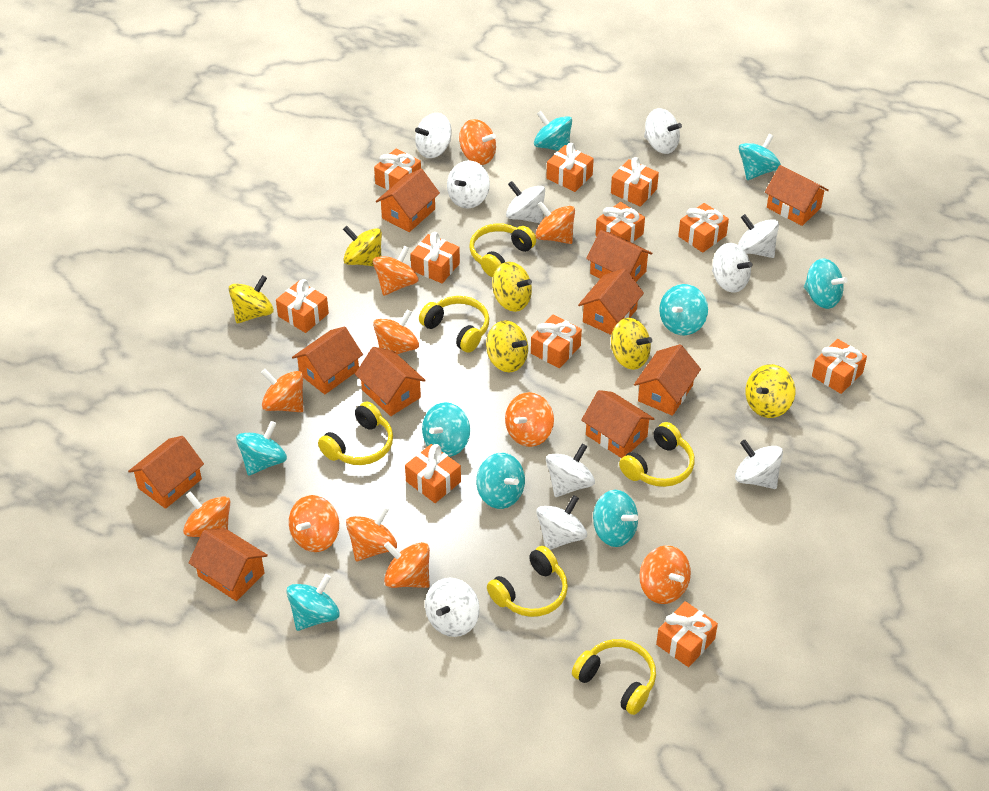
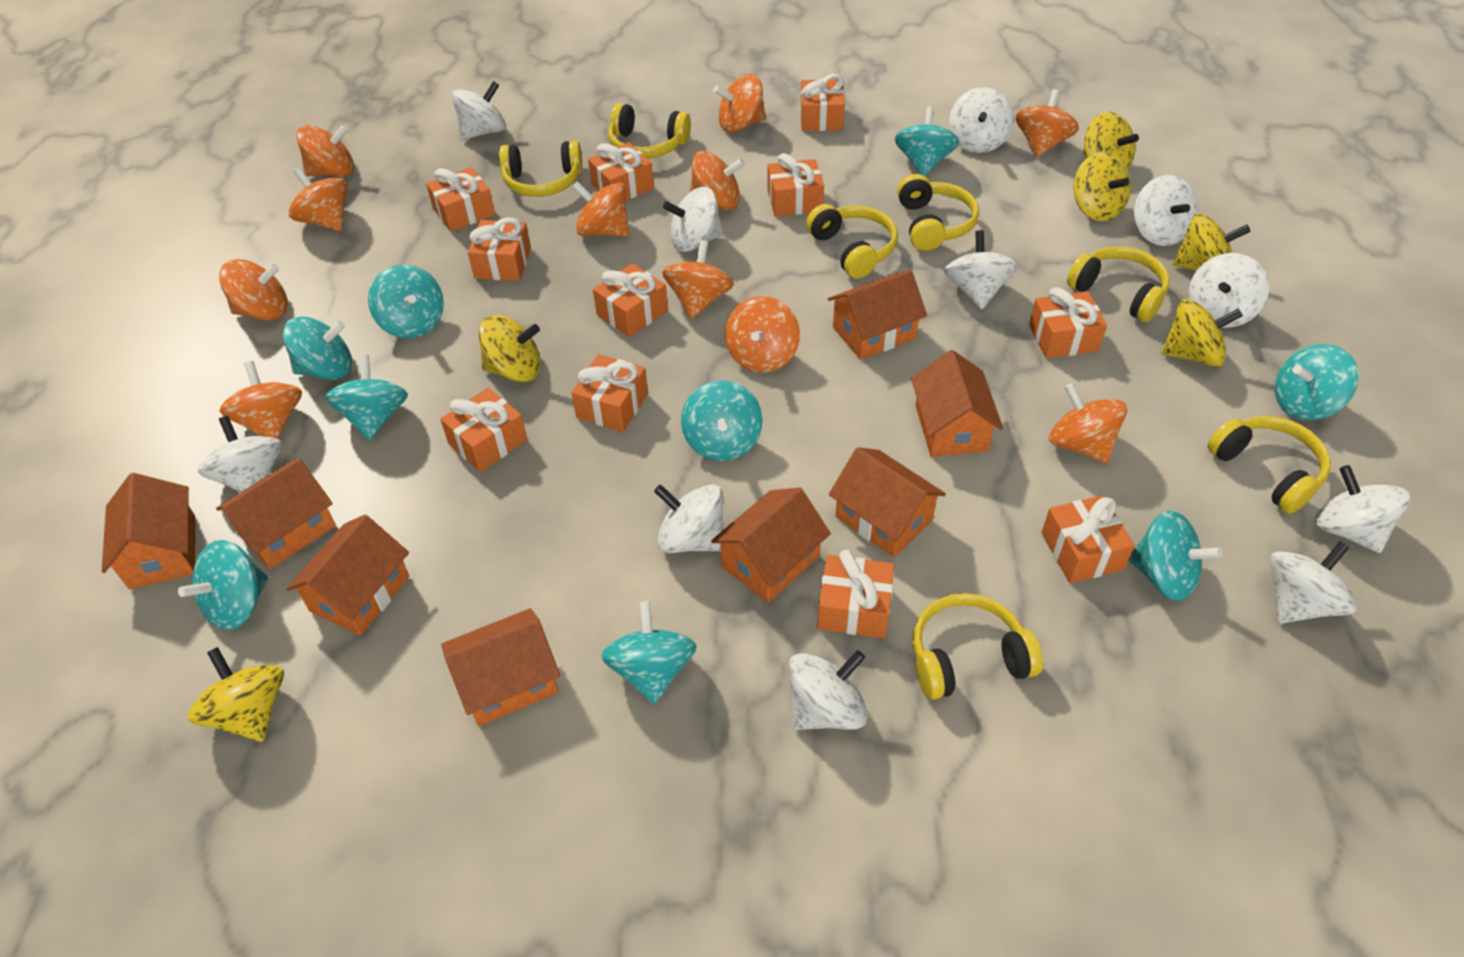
orange house: 10 -> 8
white spinning top: 10 -> 11
yellow headphones: 6 -> 7

